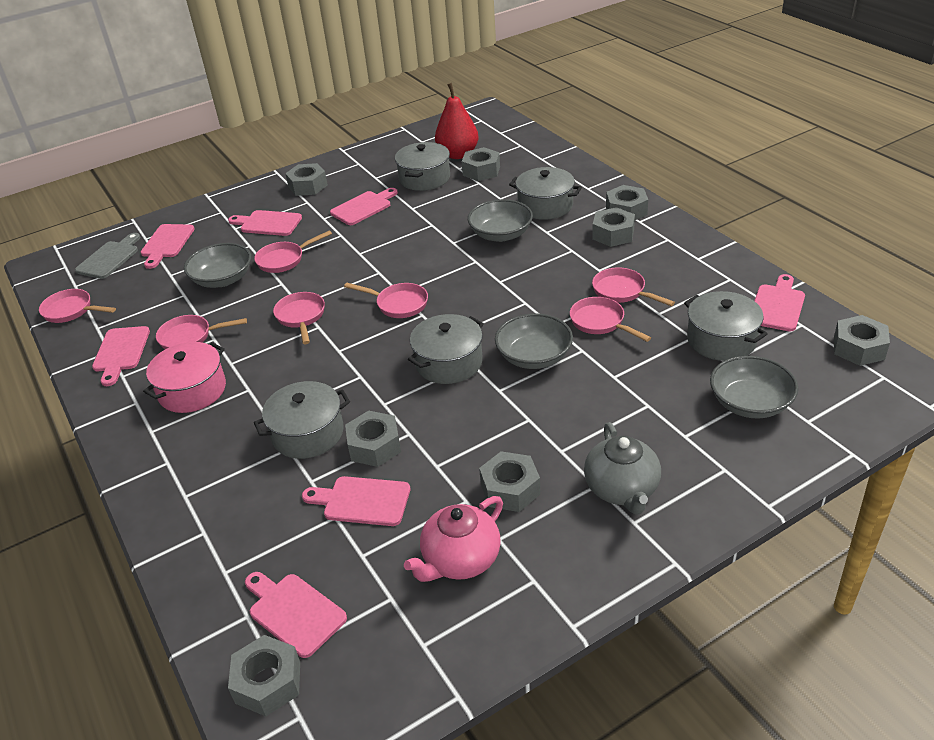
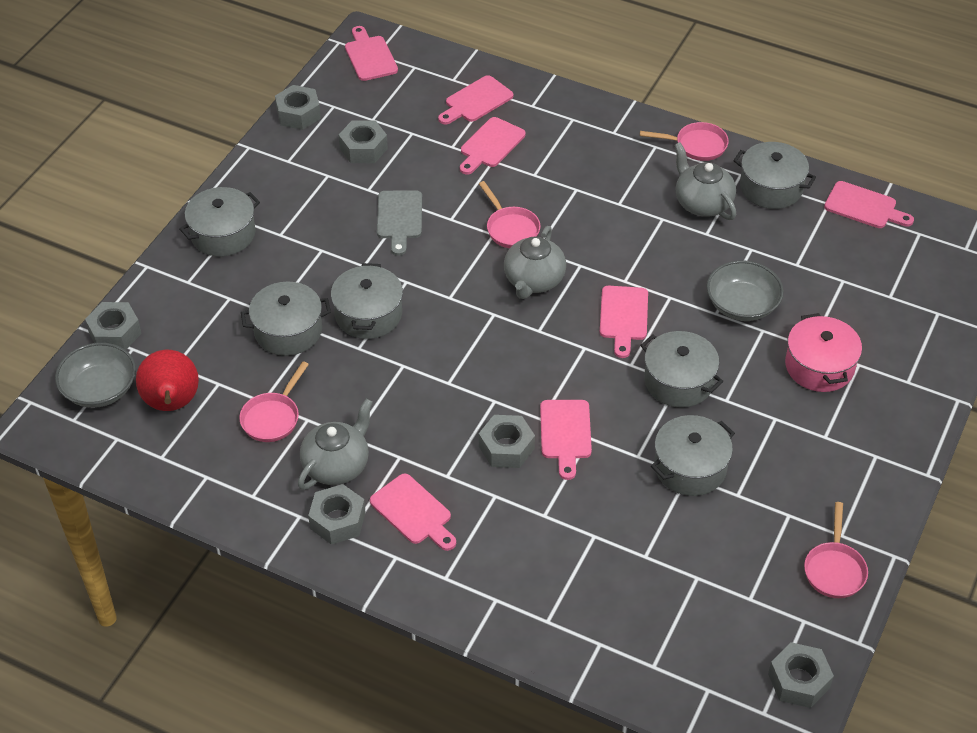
grey bowl: 4 -> 2
grey nut: 8 -> 6
grey pot: 5 -> 6
grey teapot: 1 -> 3
pink pan: 7 -> 4
pink teapot: 1 -> 0

